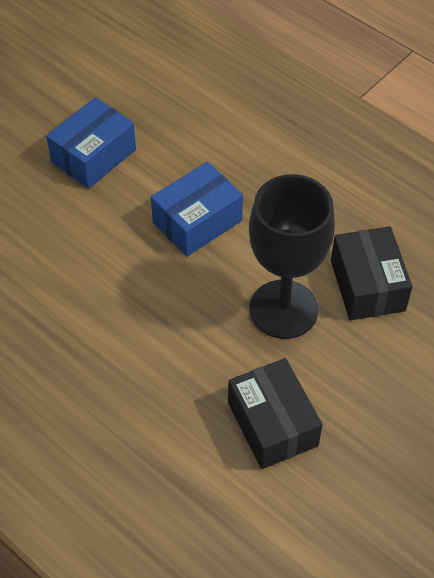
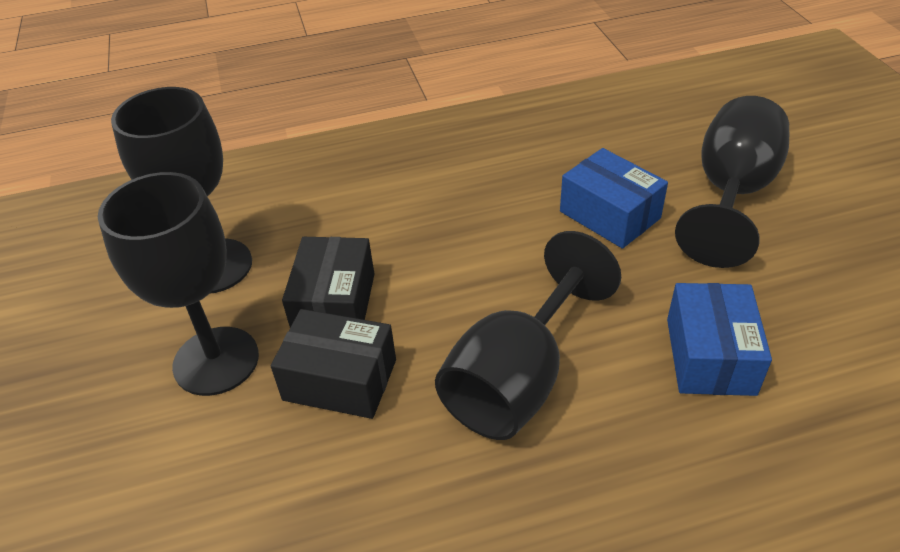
black goblet: 1 -> 4

